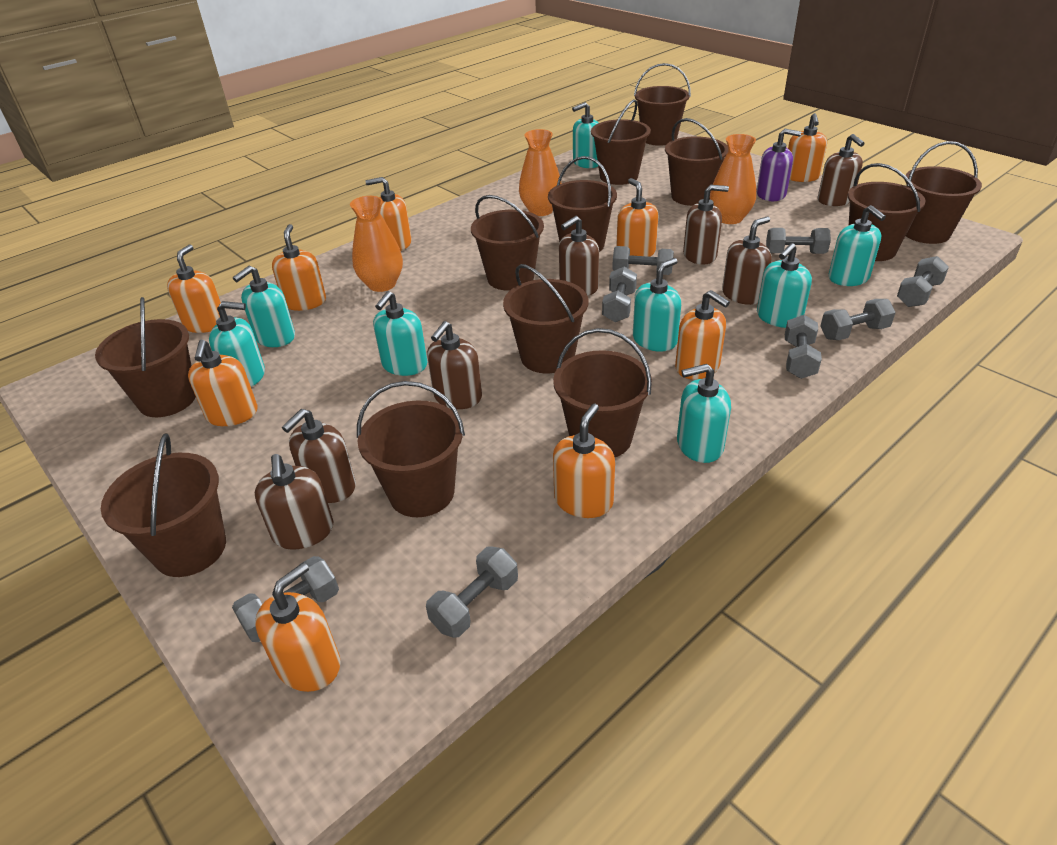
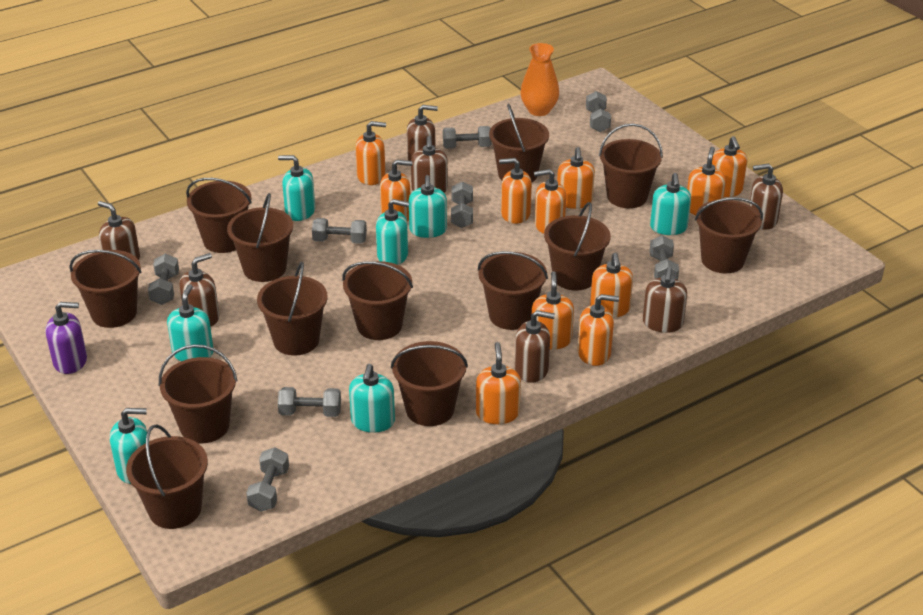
brown bucket: 12 -> 13
orange soap dispenser: 9 -> 11
orange vase: 3 -> 1
turquoise soap dispenser: 8 -> 7

